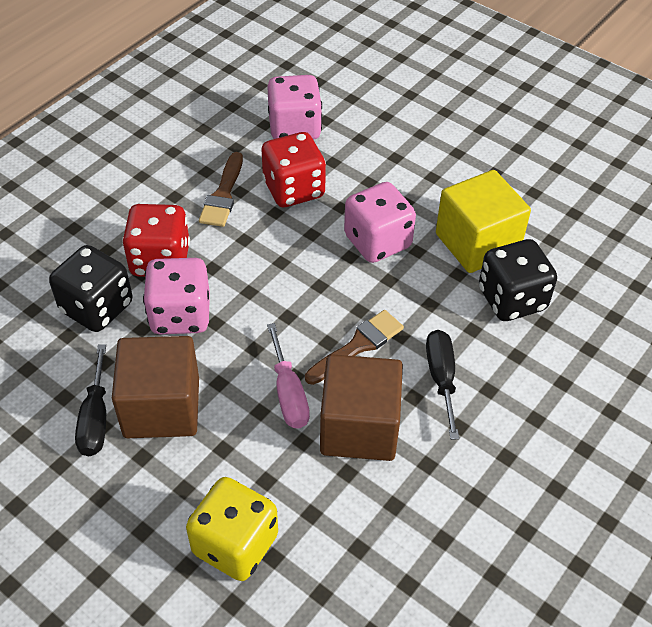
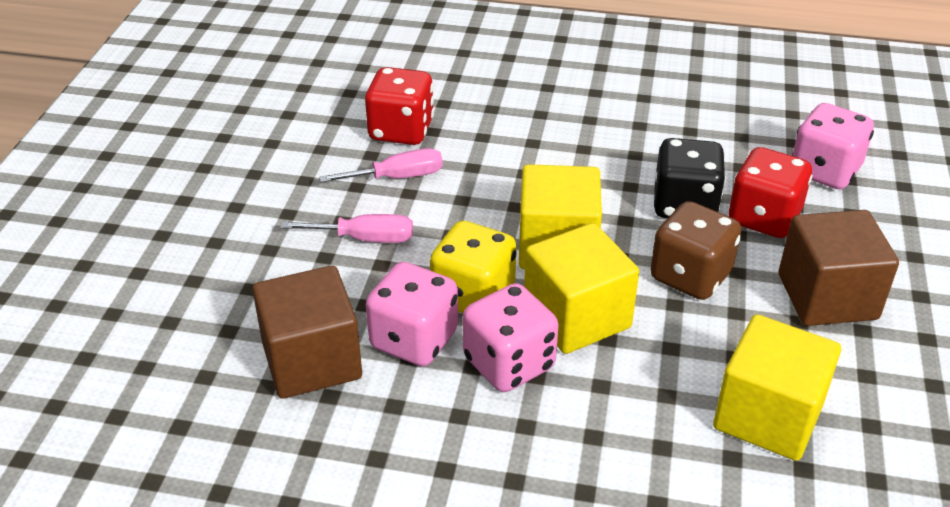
black dice: 2 -> 1
black screwdriver: 2 -> 0
brown brush: 2 -> 0
brown dice: 0 -> 1
pink screwdriver: 1 -> 2
yellow cube: 1 -> 3

